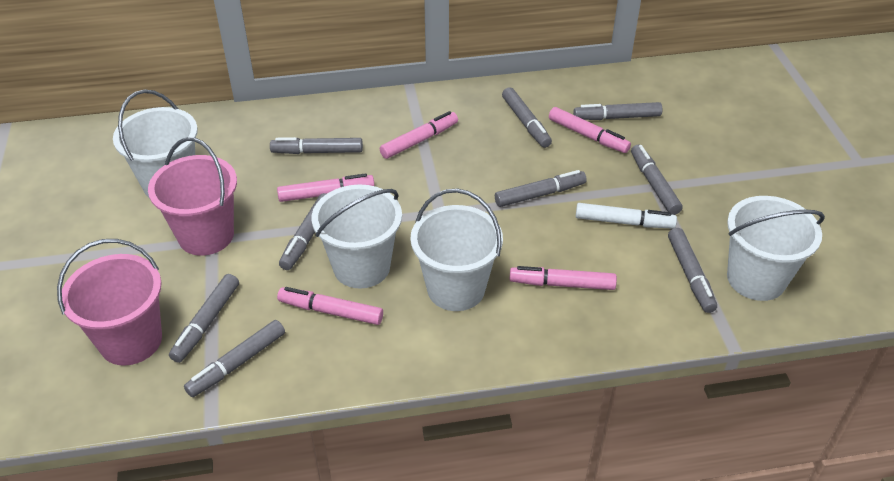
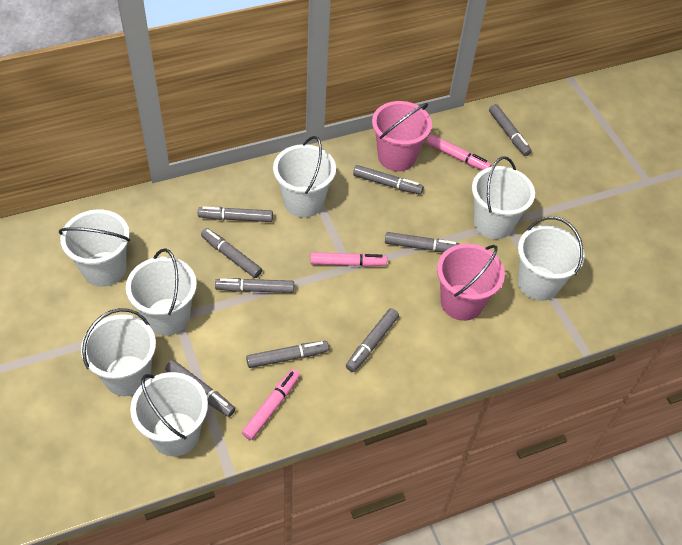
pink marker: 5 -> 3
white bucket: 4 -> 7
white marker: 1 -> 0

